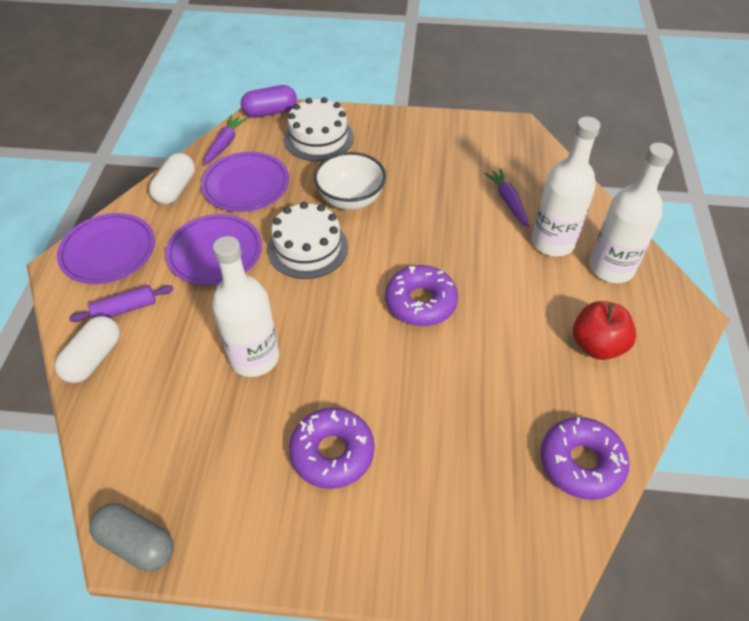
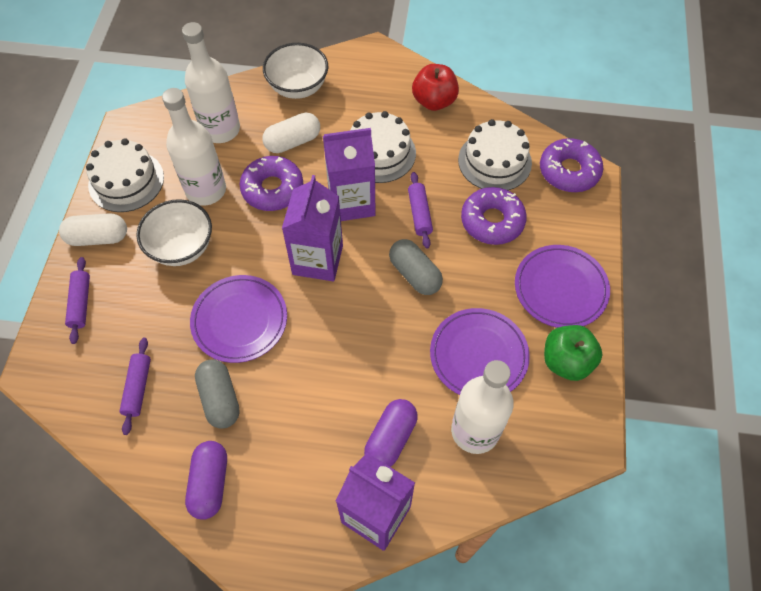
green apple: 0 -> 1
grey capsule: 1 -> 2
purple capsule: 1 -> 2
purple carrot: 2 -> 0
purple carton: 0 -> 3
purple rolling pin: 1 -> 3
white bowl: 1 -> 2
white cake: 2 -> 3

